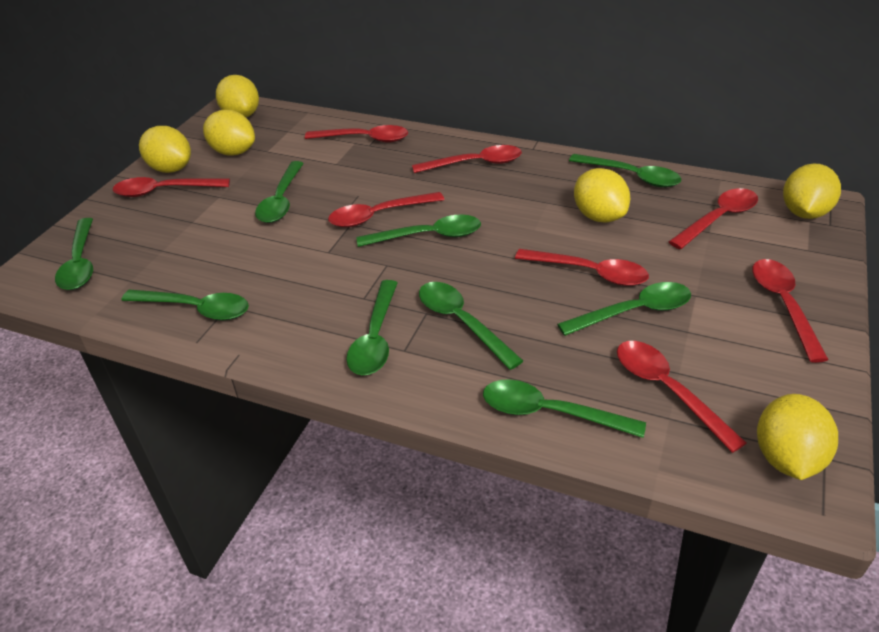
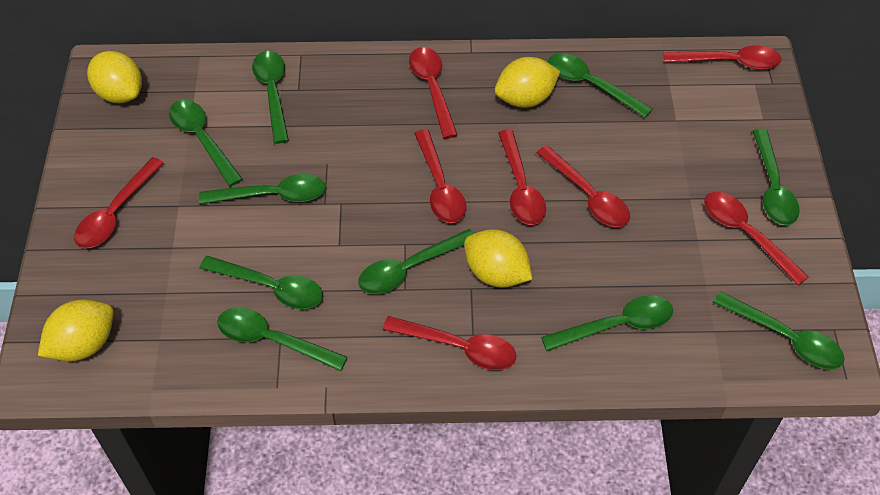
green spoon: 9 -> 10
yellow lemon: 6 -> 4

